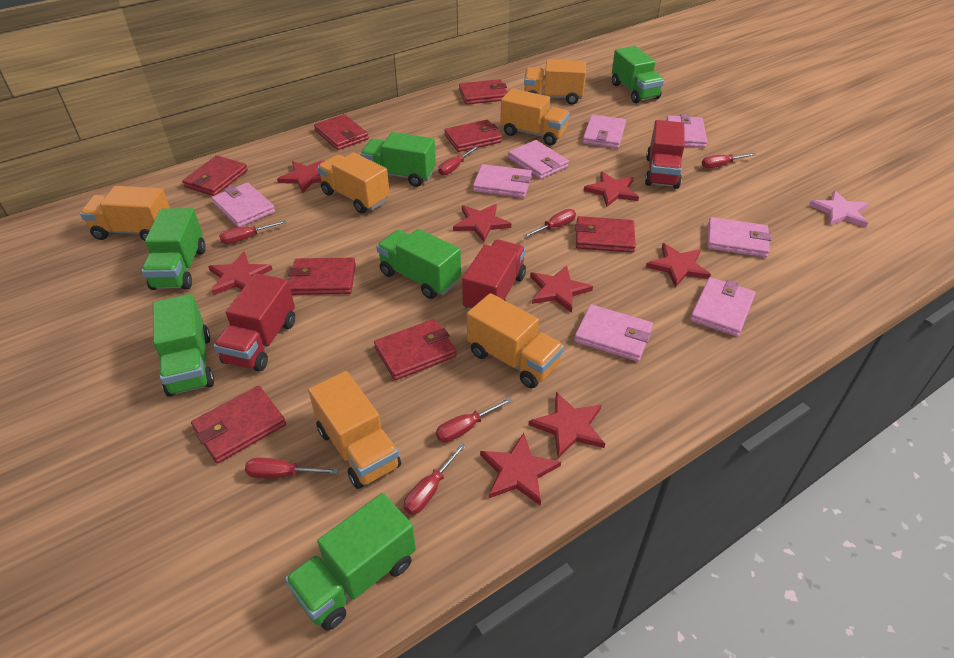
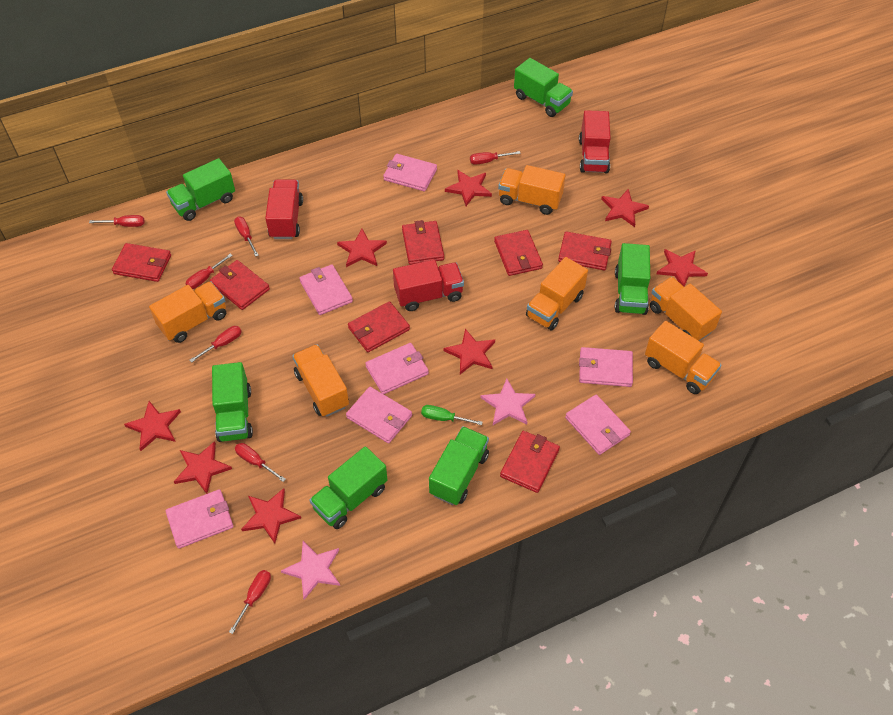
green screwdriver: 0 -> 1
pink star: 1 -> 2
pink wallet: 8 -> 7
red wallet: 8 -> 7

